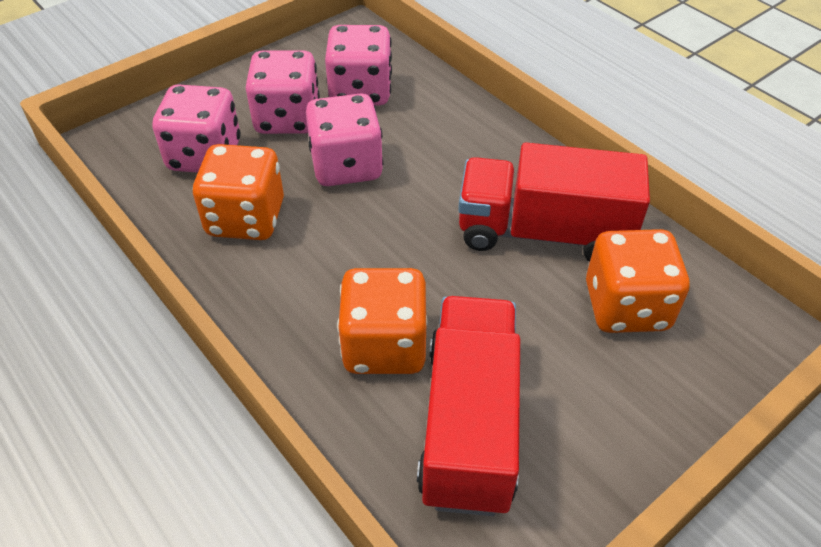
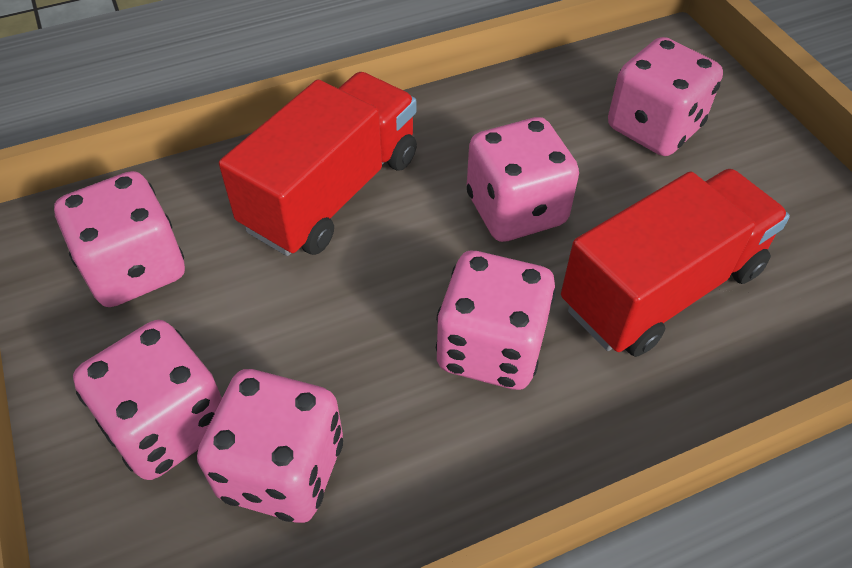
orange dice: 3 -> 0
pink dice: 4 -> 6

